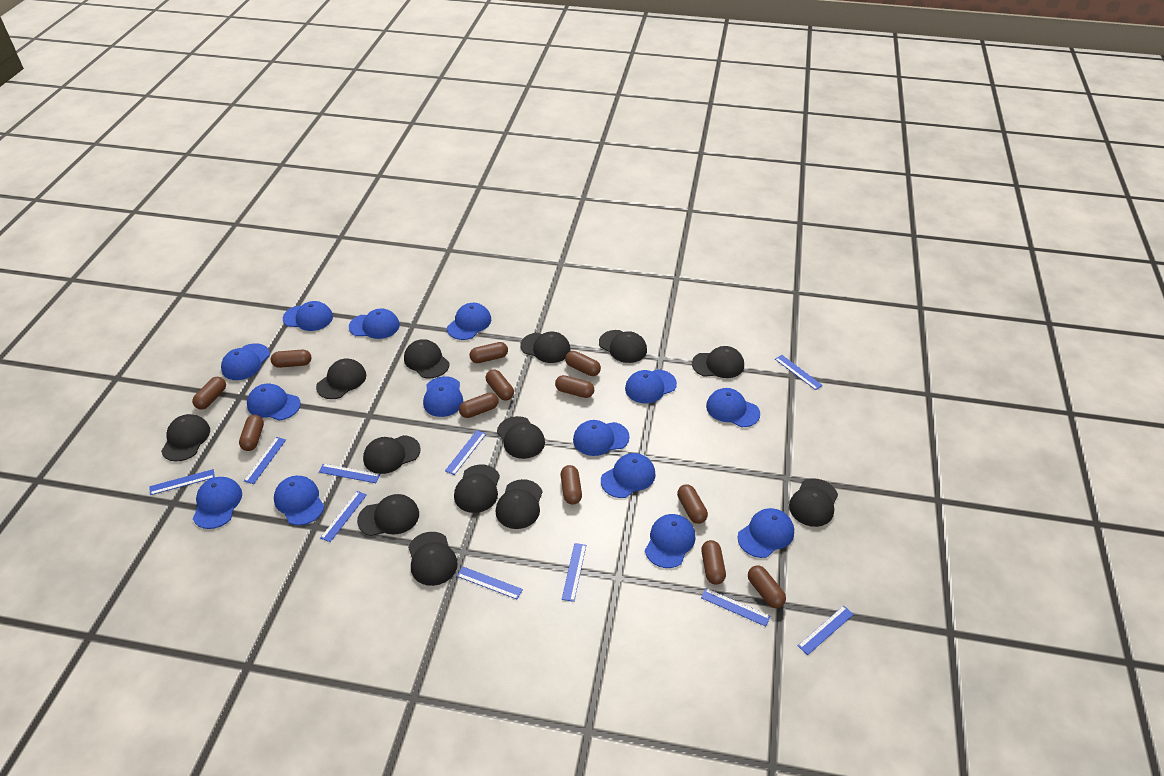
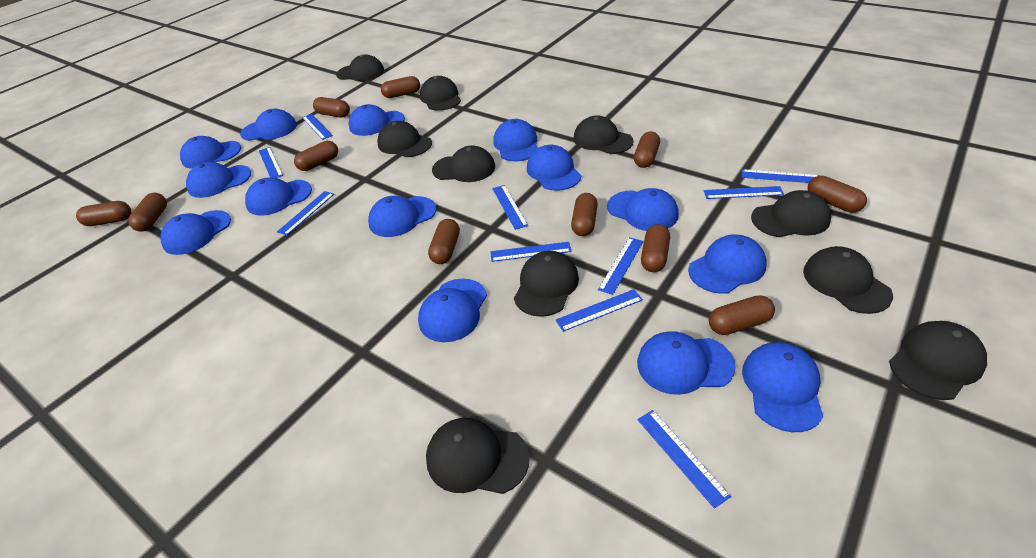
black cap: 13 -> 10
brown capsule: 12 -> 11

